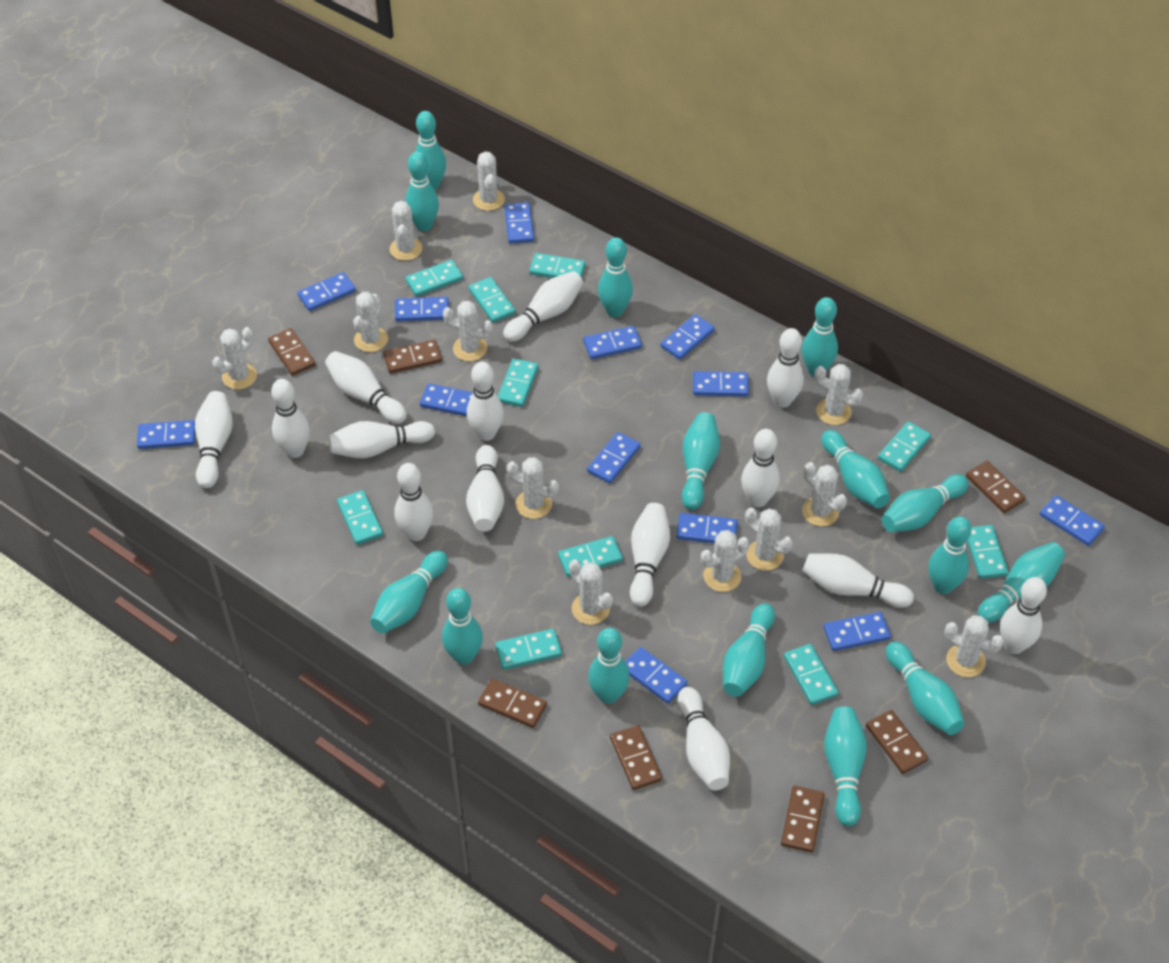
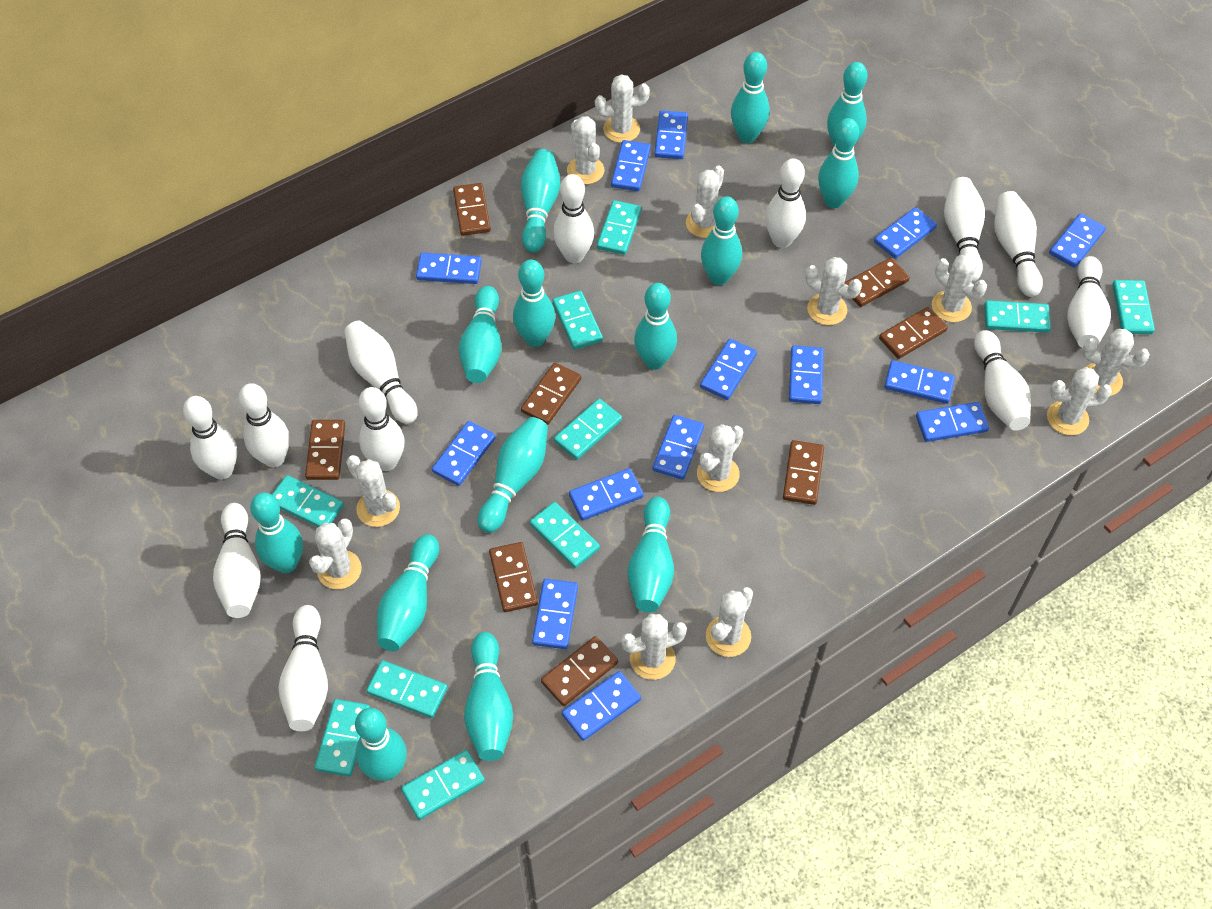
blue domino: 13 -> 14
brown domino: 7 -> 8
turquoise bowling pin: 15 -> 14
white bowling pin: 14 -> 12

